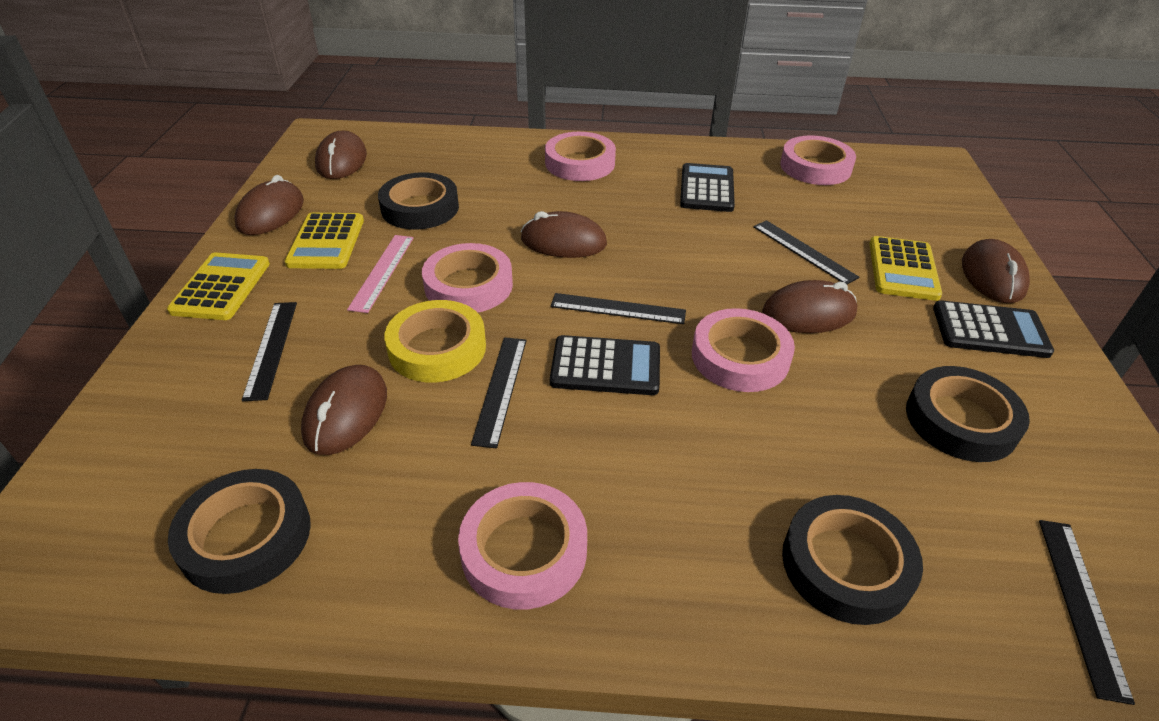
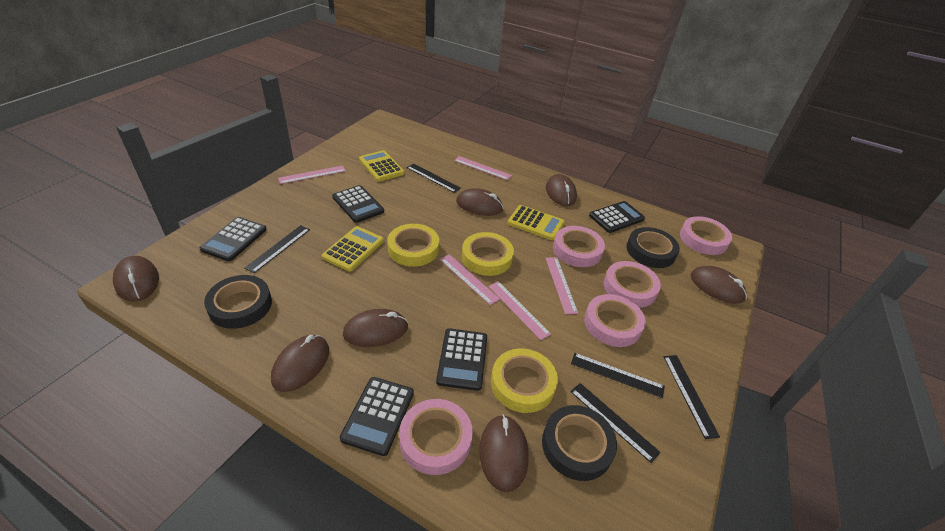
black calculator: 3 -> 5
black tape: 4 -> 3
brown mouse: 6 -> 7
pink ruler: 1 -> 5
yellow tape: 1 -> 3

